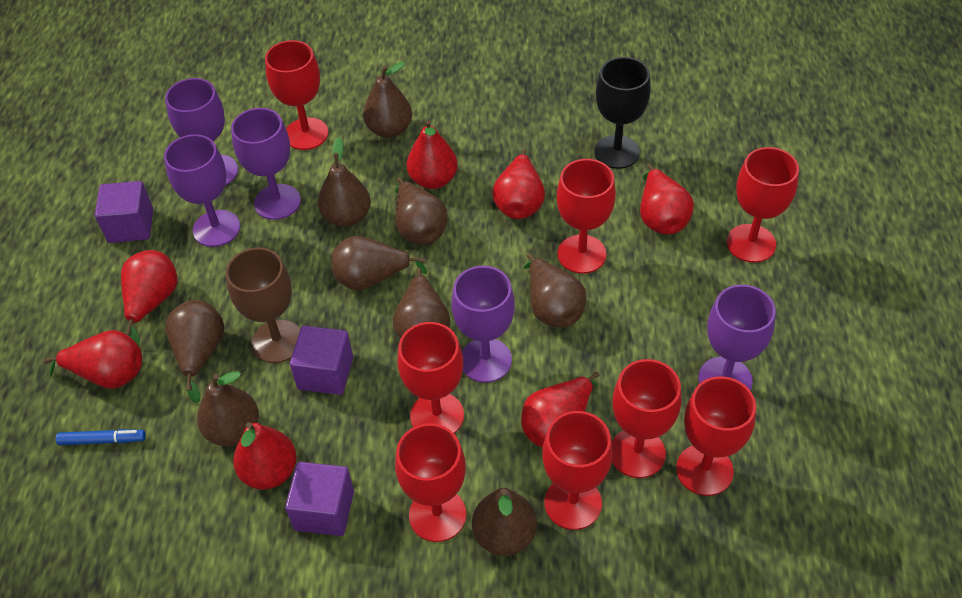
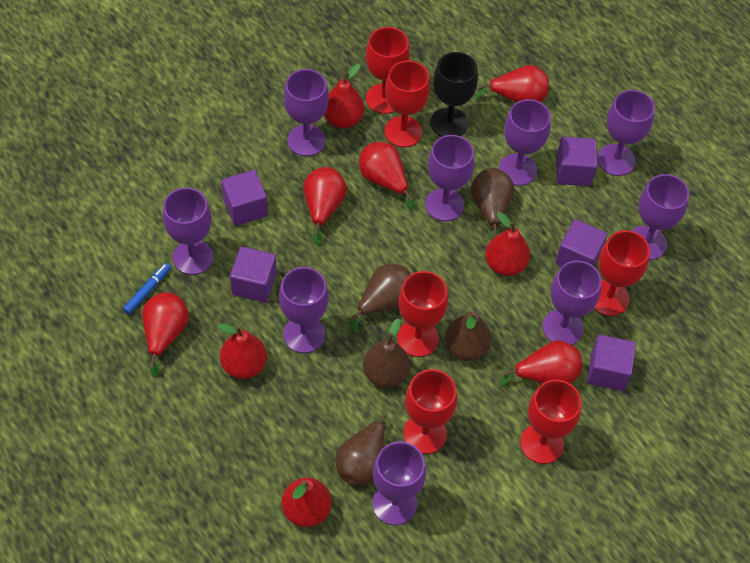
brown goblet: 1 -> 0
brown pear: 9 -> 5
purple cube: 3 -> 5
purple goblet: 5 -> 9
red goblet: 8 -> 6
red pear: 7 -> 9

